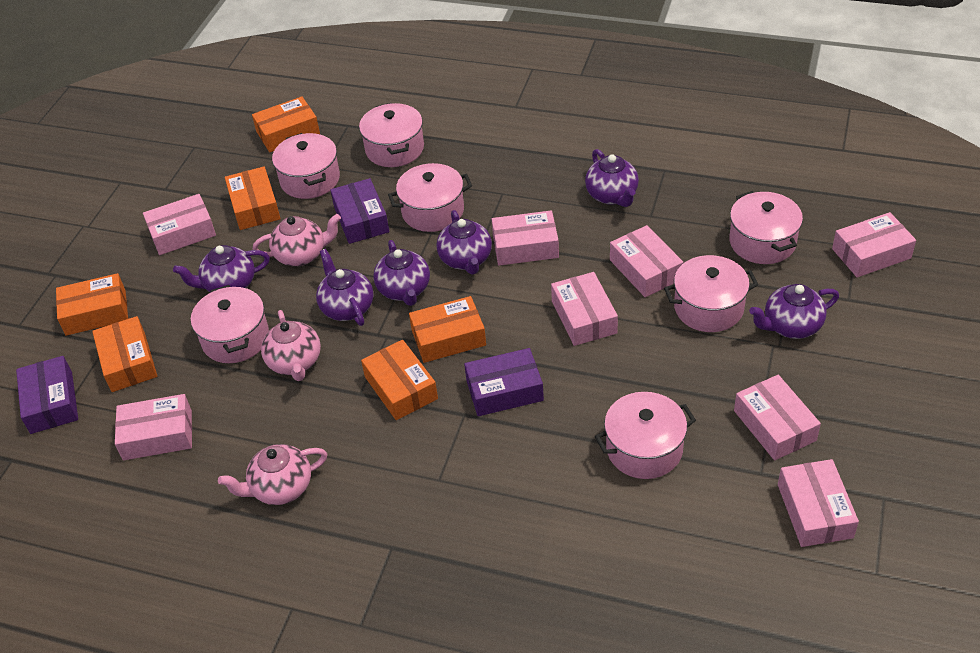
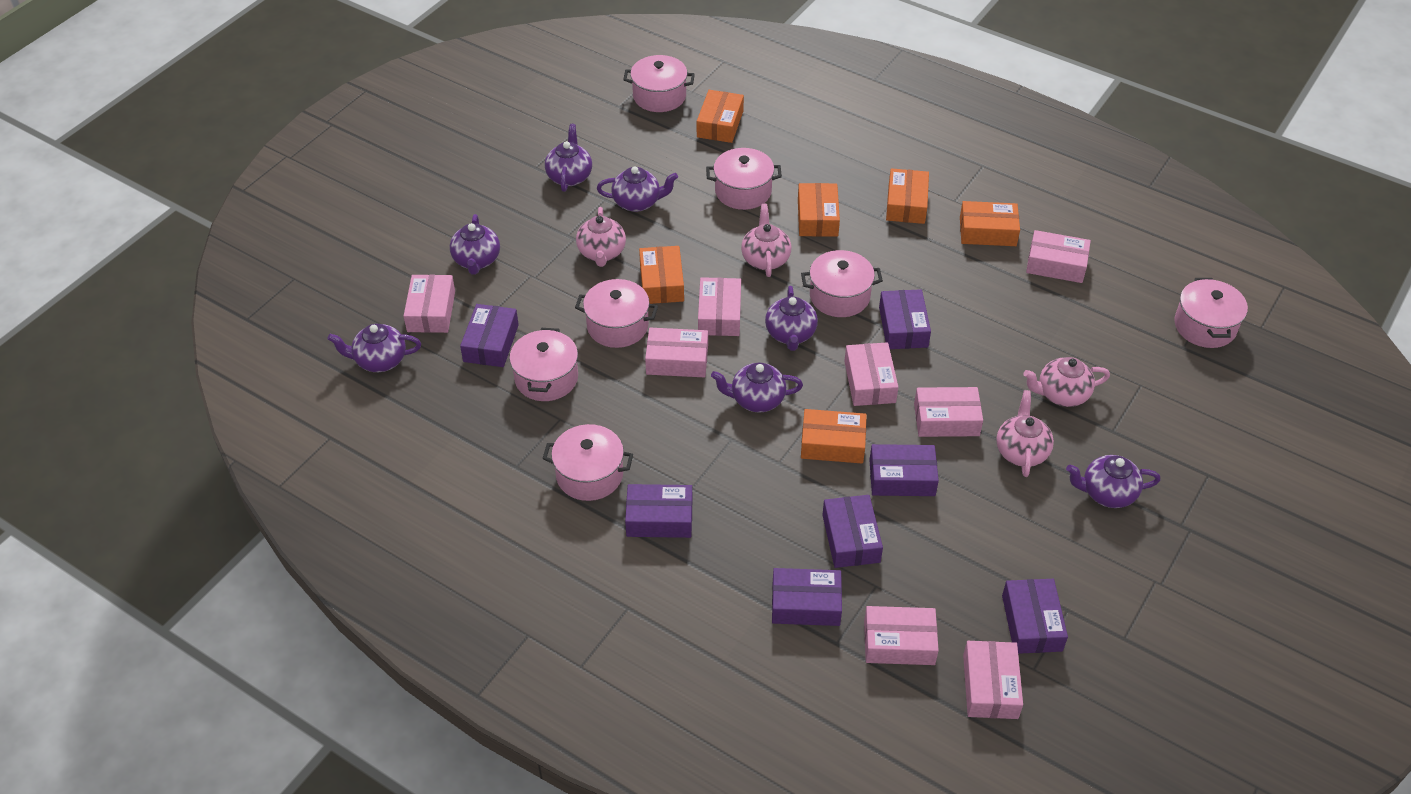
pink teapot: 3 -> 4
purple box: 3 -> 7
purple teapot: 6 -> 7

